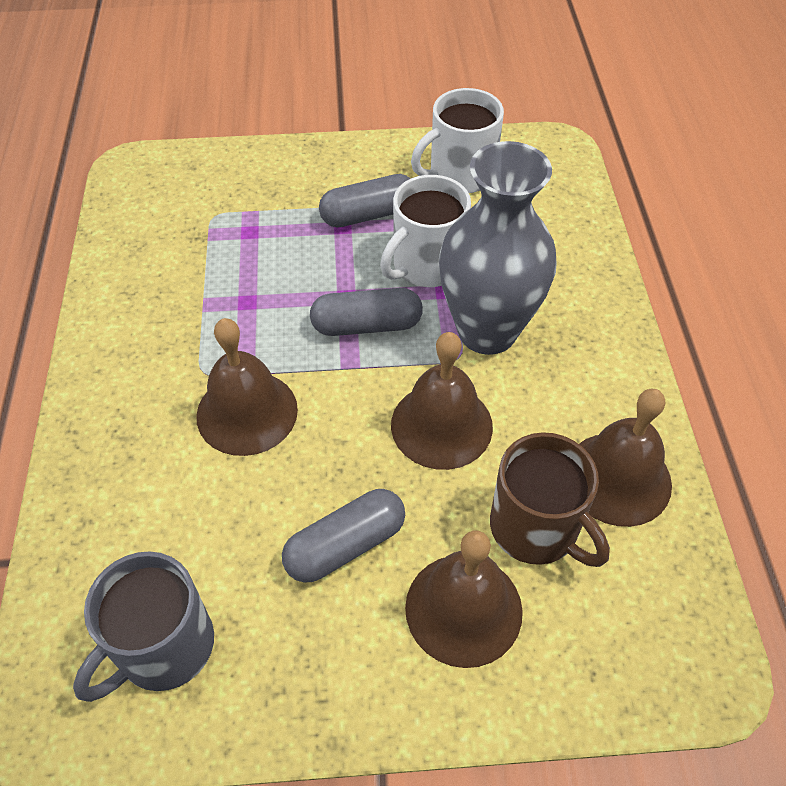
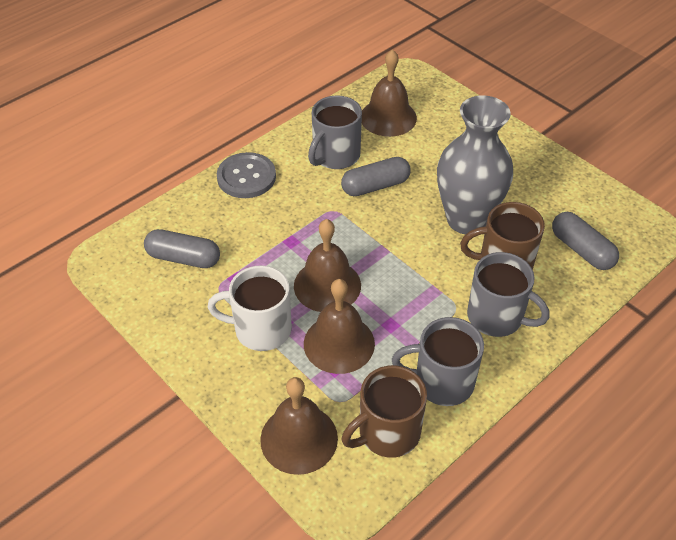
brown mug: 1 -> 2
grey button: 0 -> 1
grey mug: 1 -> 3
white mug: 2 -> 1

